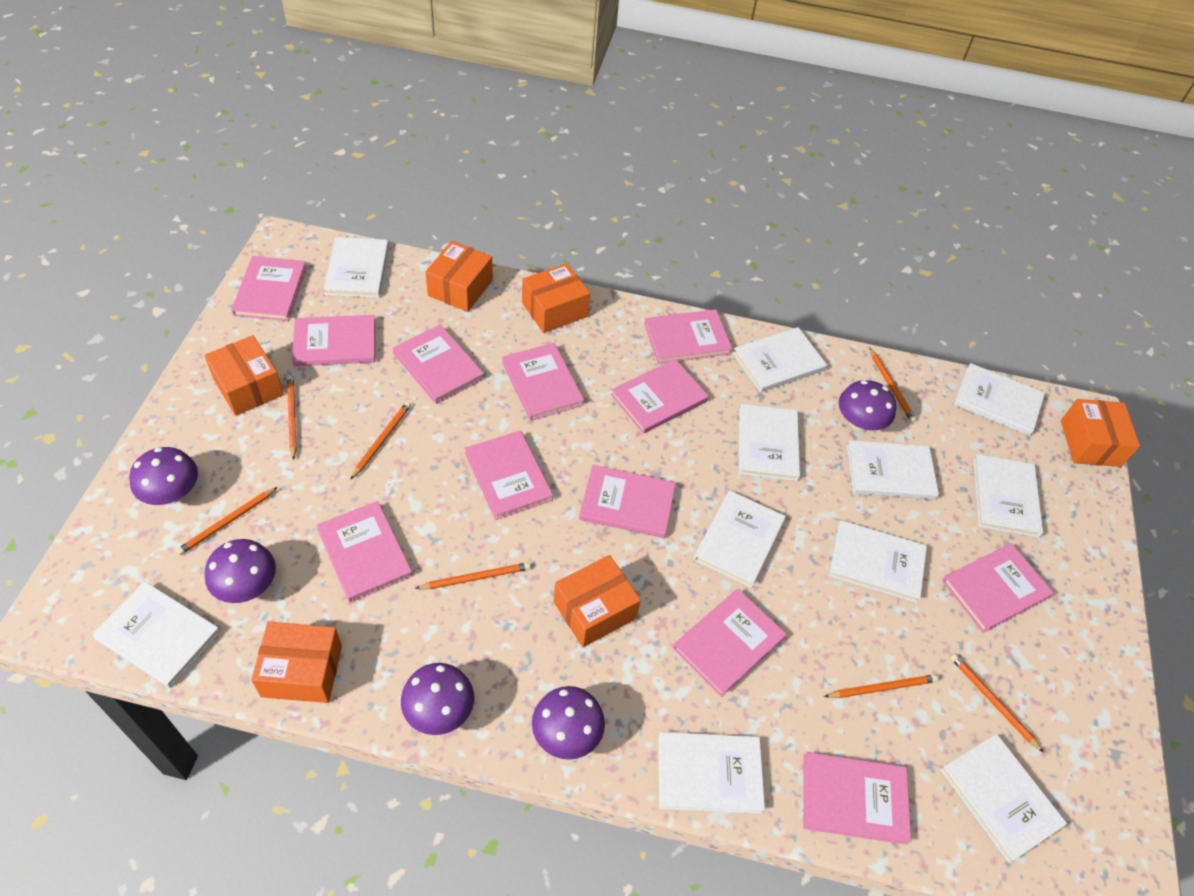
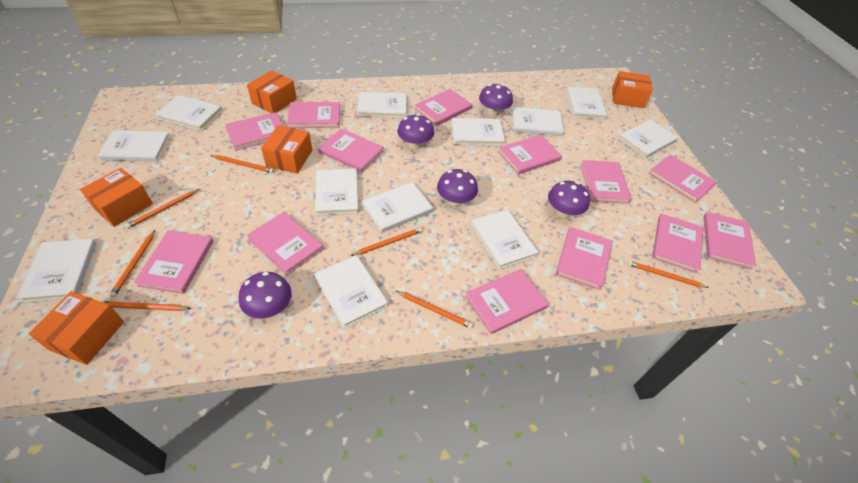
orange box: 6 -> 5
pink book: 12 -> 13
white book: 11 -> 12

